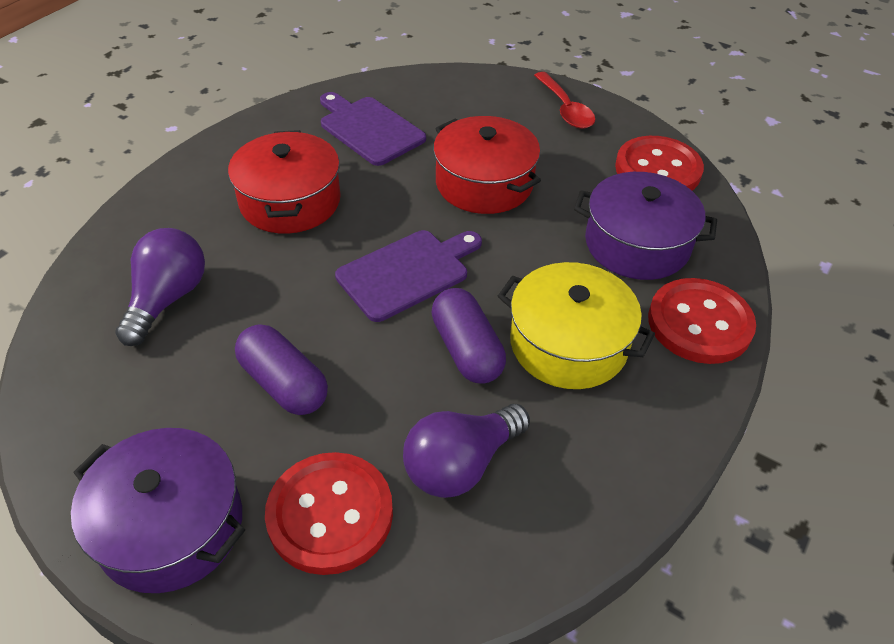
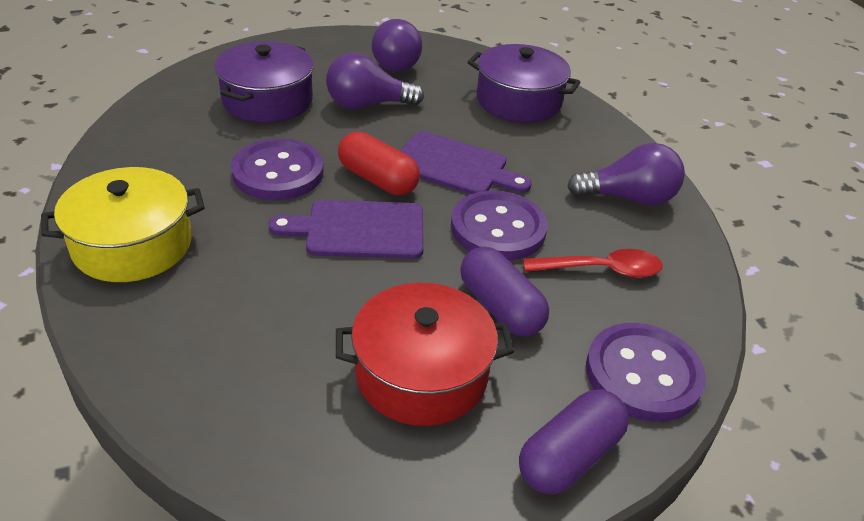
purple button: 0 -> 3
purple light bulb: 2 -> 3
red button: 3 -> 0
red capsule: 0 -> 1
red pot: 2 -> 1

